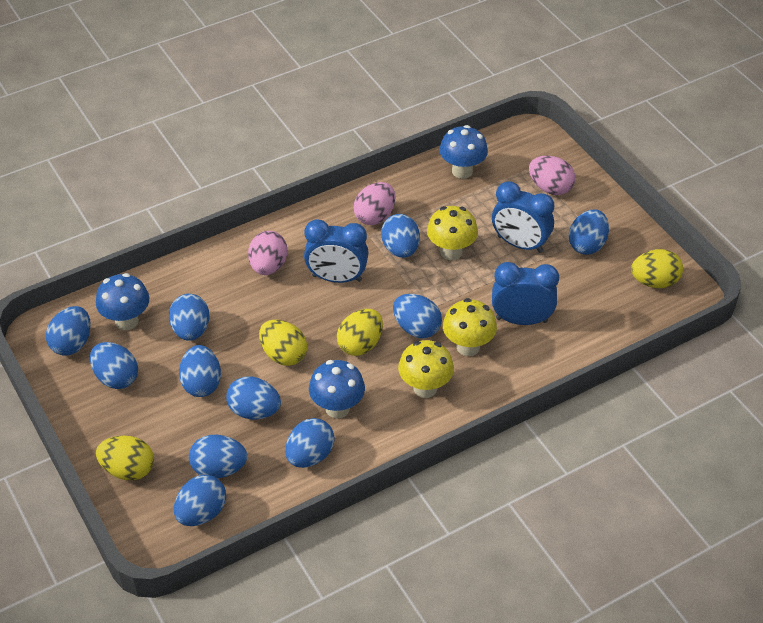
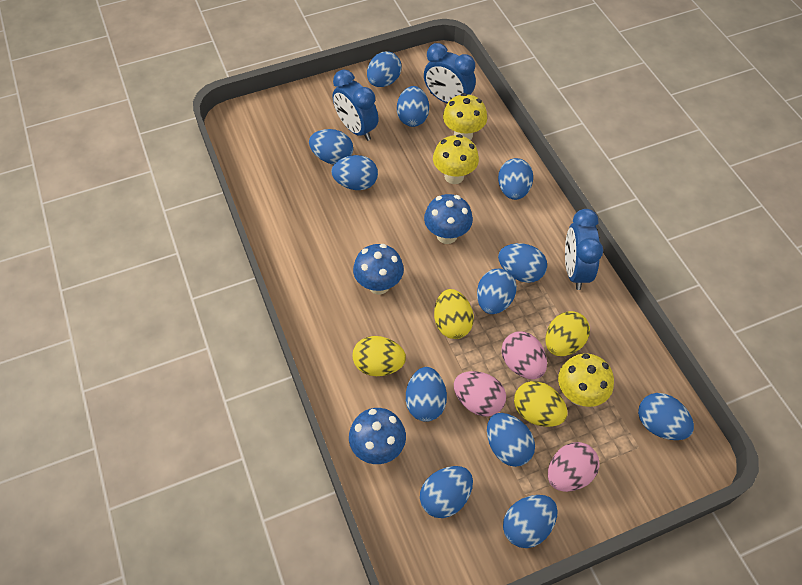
blue egg: 11 -> 12

